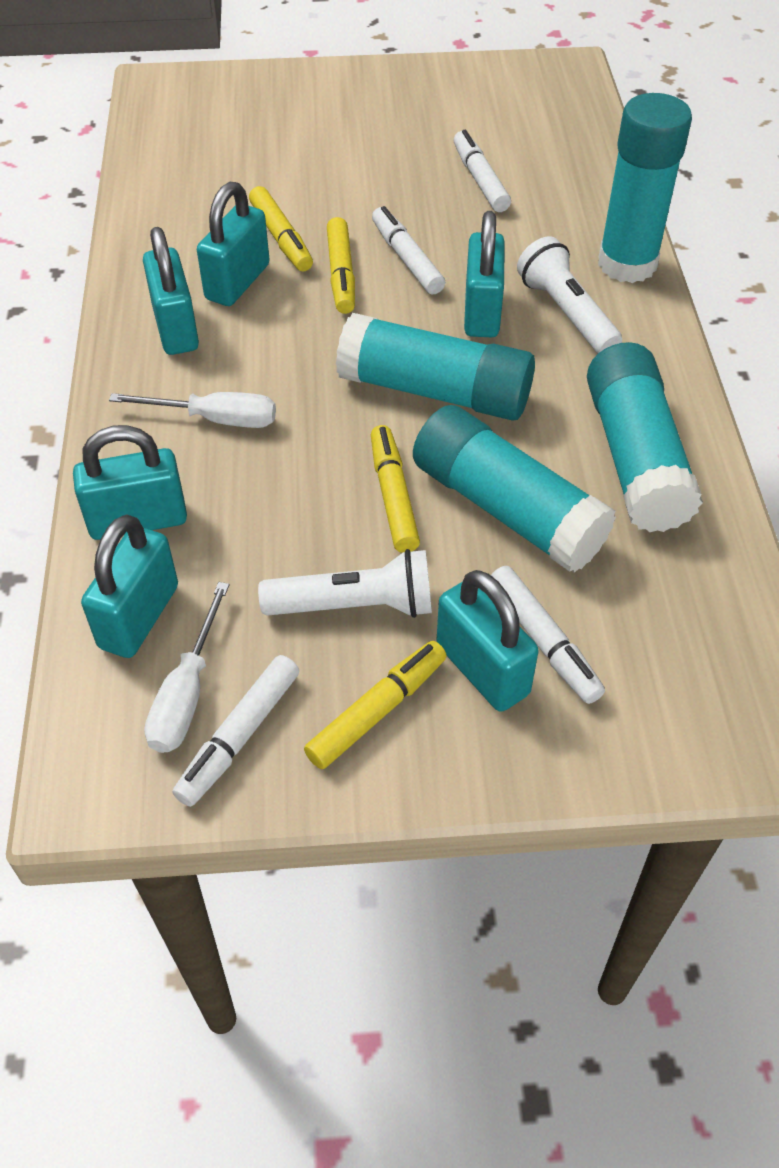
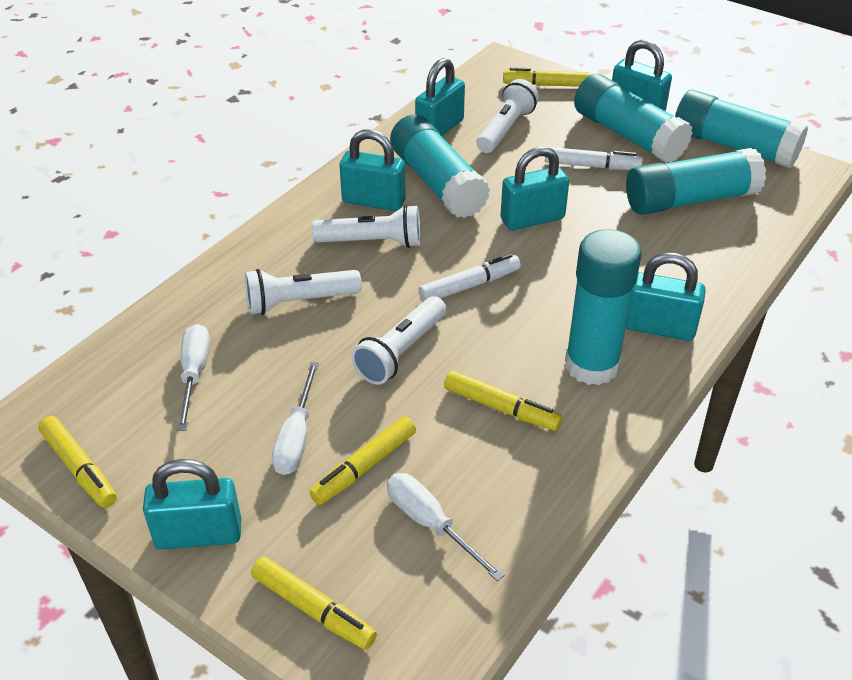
turquoise glue stick: 4 -> 5
white flashlight: 2 -> 4
white marker: 4 -> 2
white screwdriver: 2 -> 3
yellow marker: 4 -> 5

